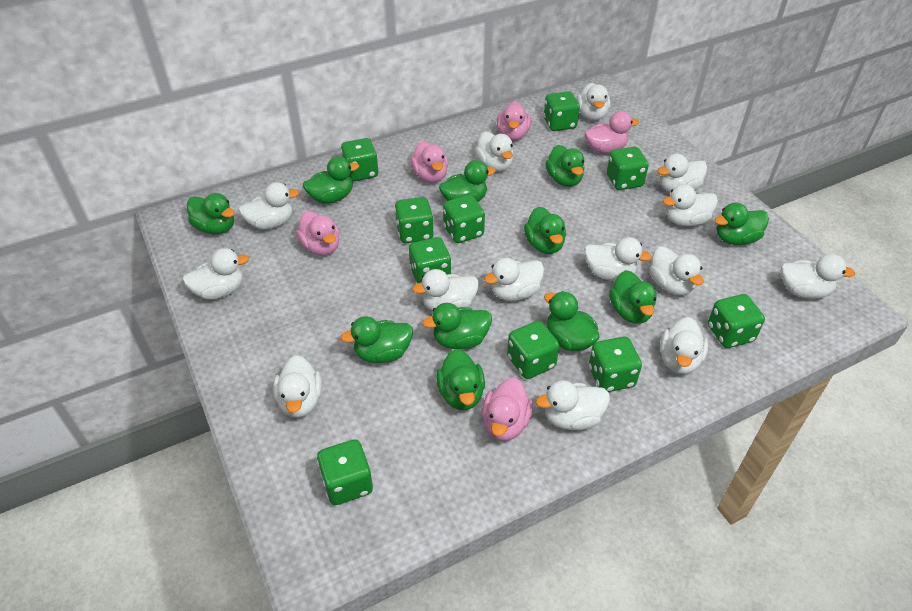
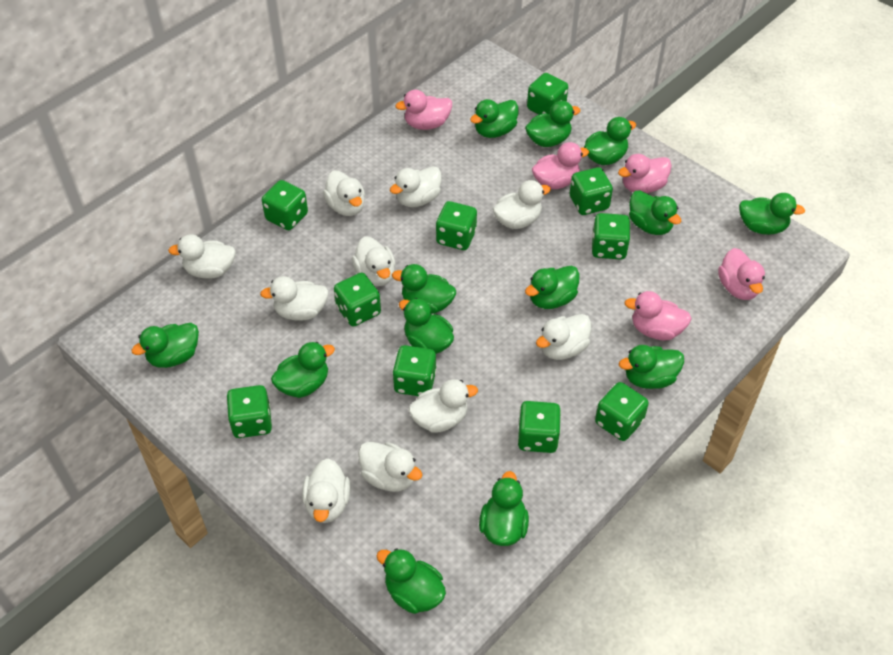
green duck: 11 -> 13
white duck: 14 -> 10

